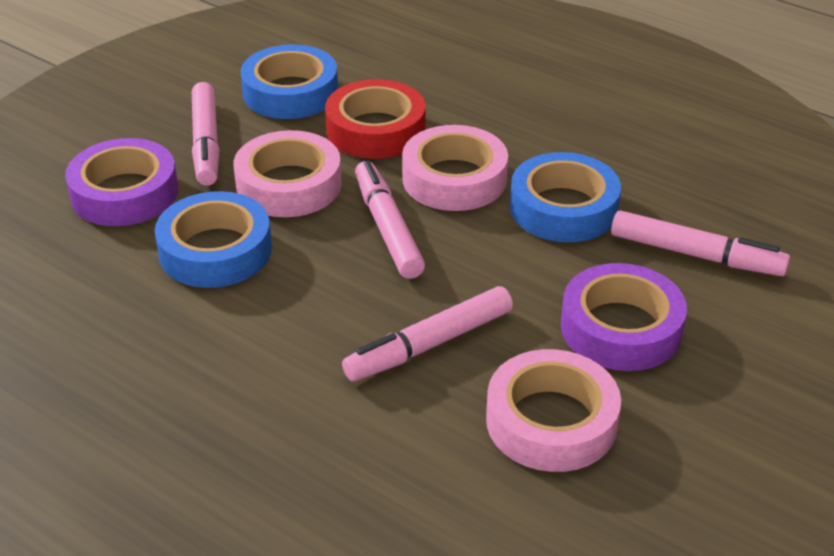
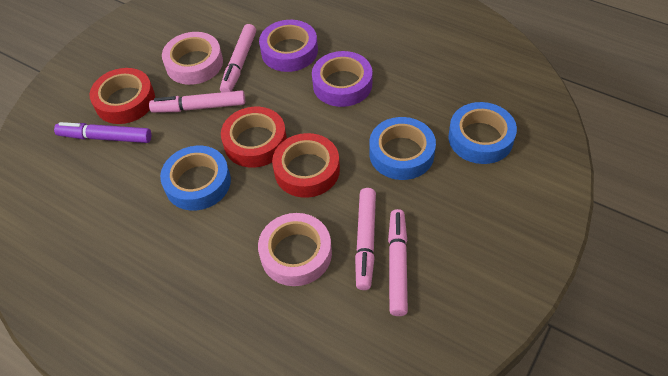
pink tape: 3 -> 2
purple marker: 0 -> 1
red tape: 1 -> 3

